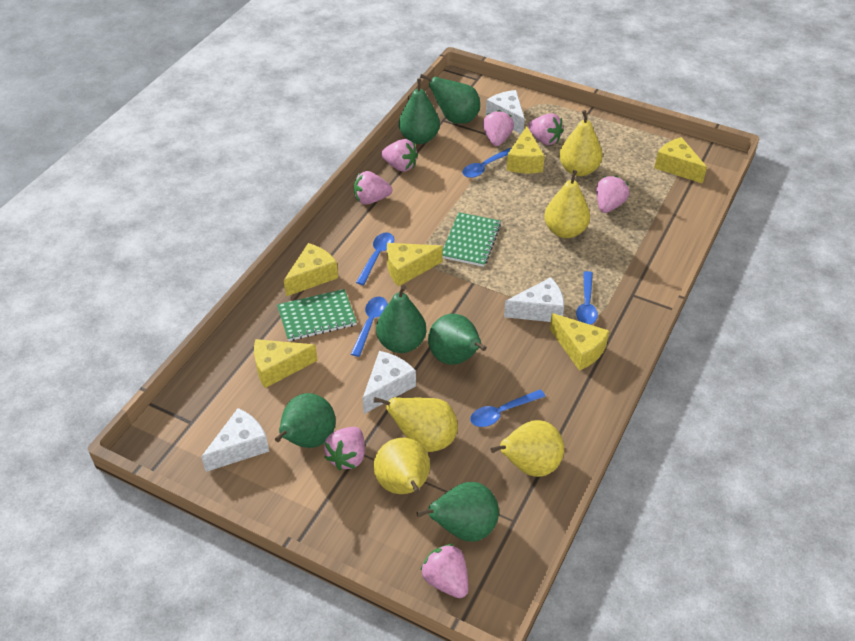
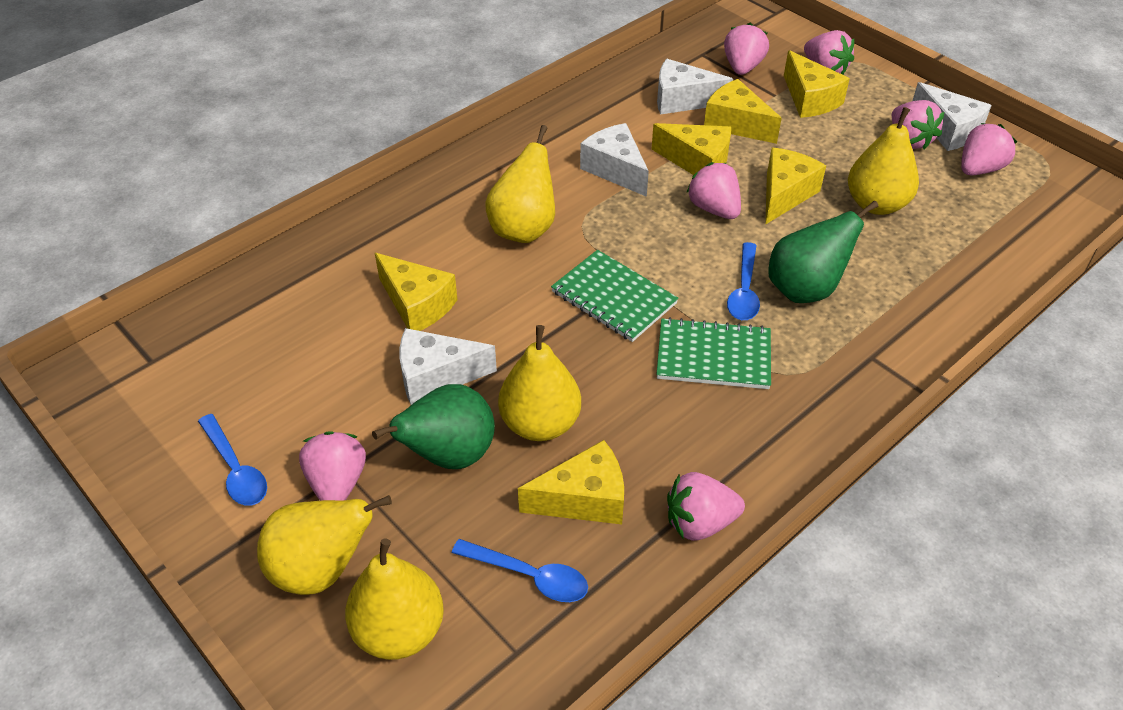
blue spoon: 5 -> 3
green pear: 6 -> 2

